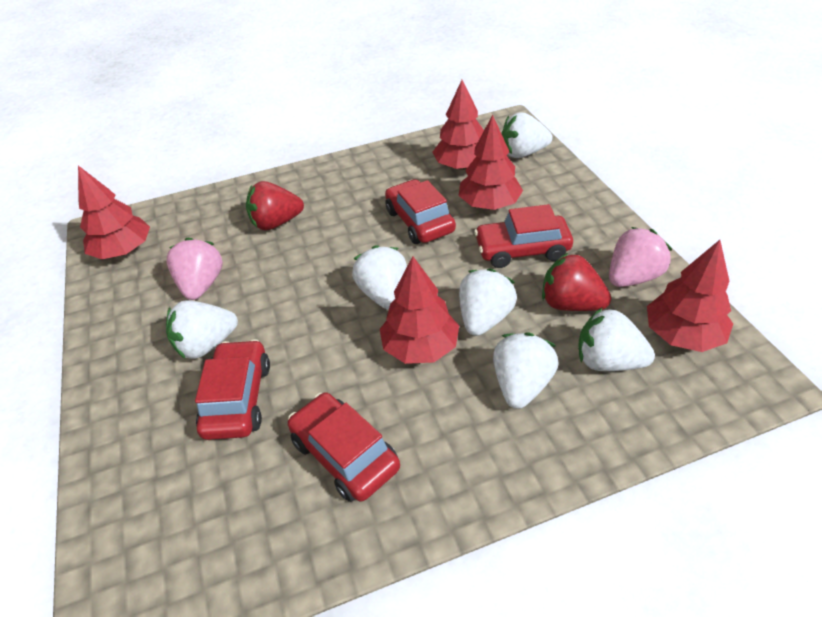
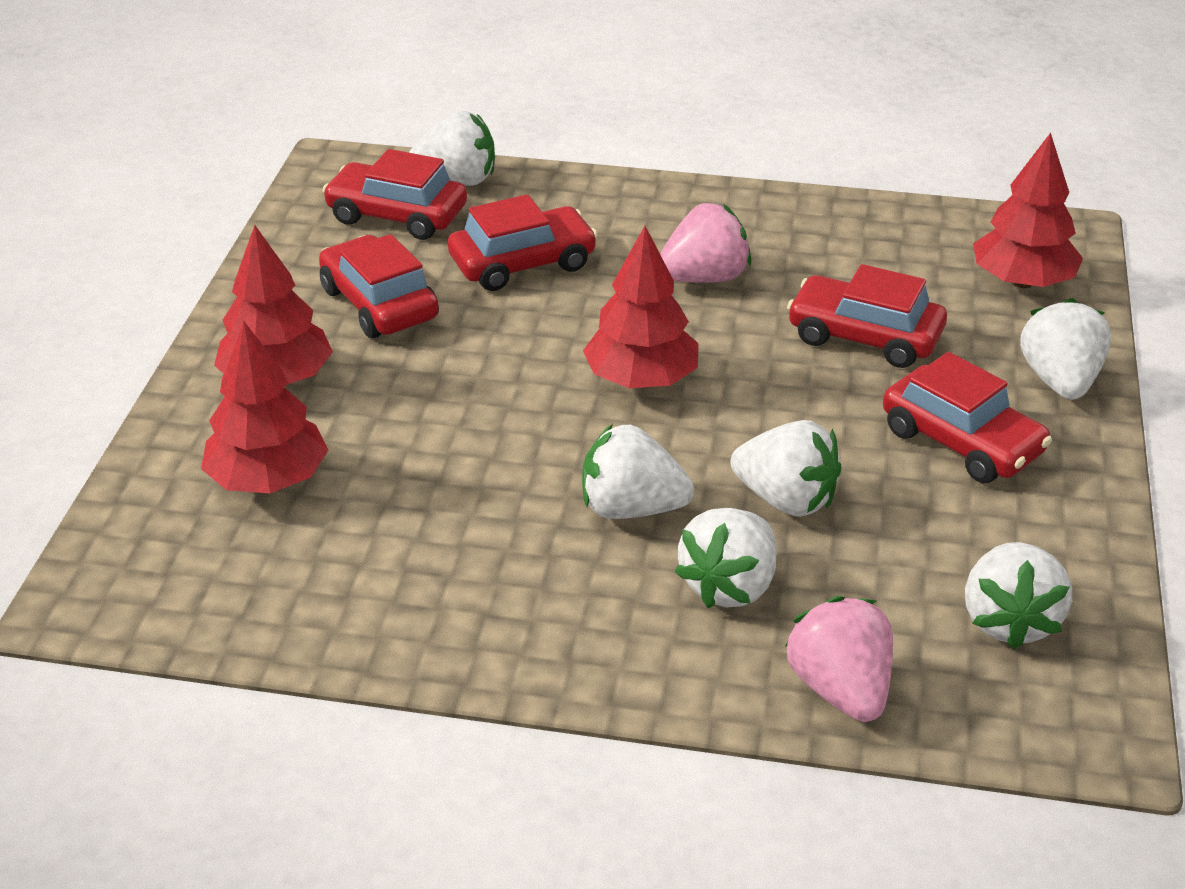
red car: 4 -> 5
red strawberry: 2 -> 0
red tree: 5 -> 4

